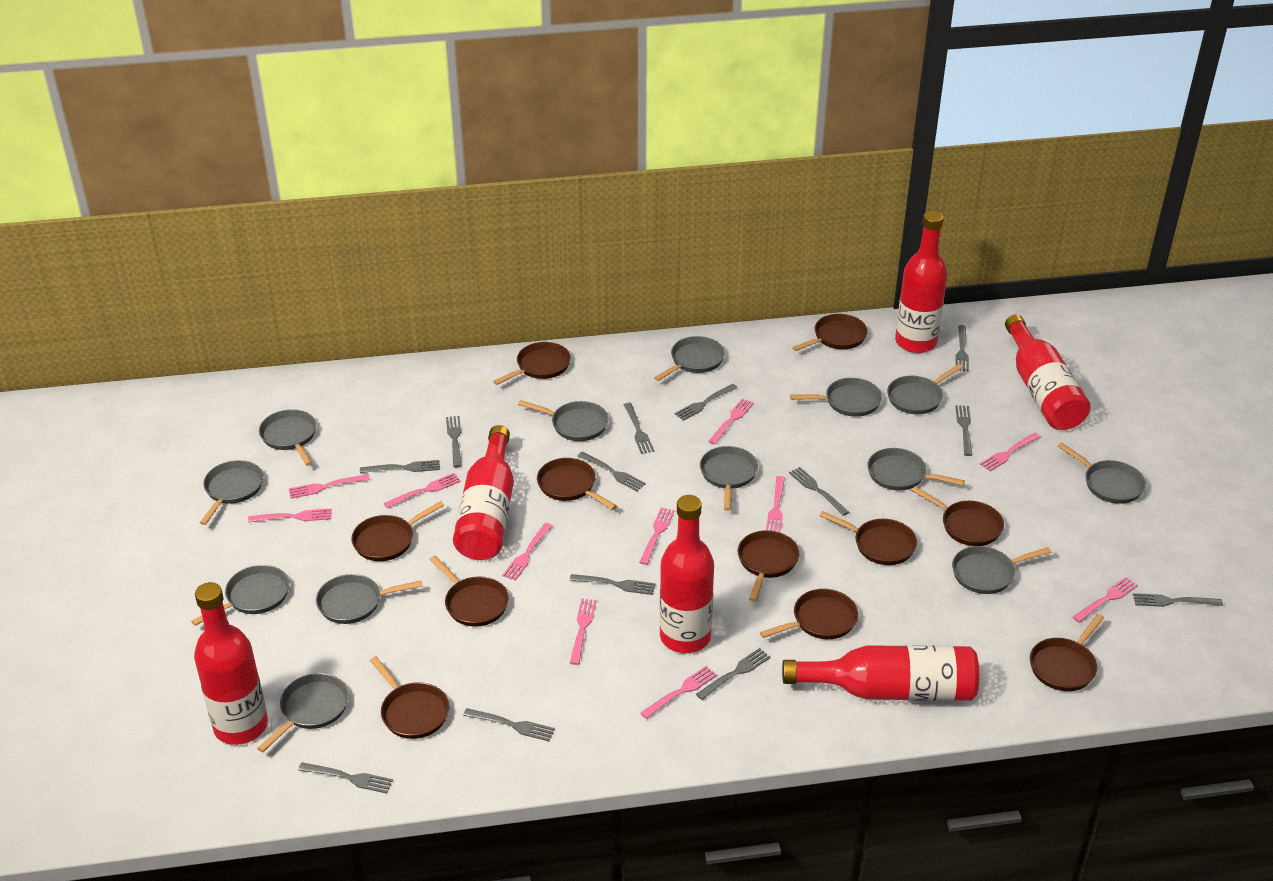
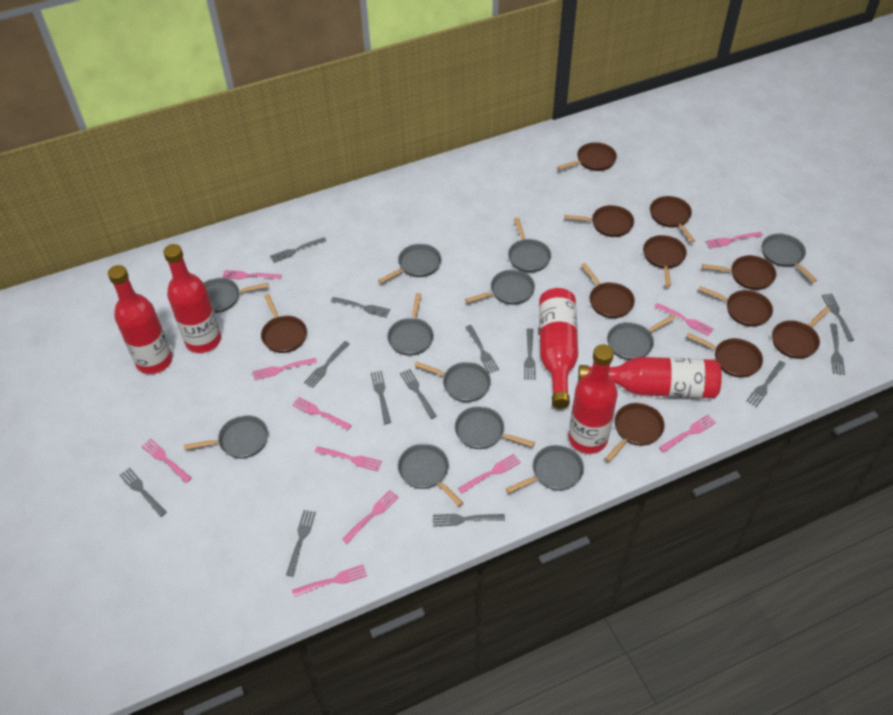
grey pan: 13 -> 12
red bottle: 6 -> 5

